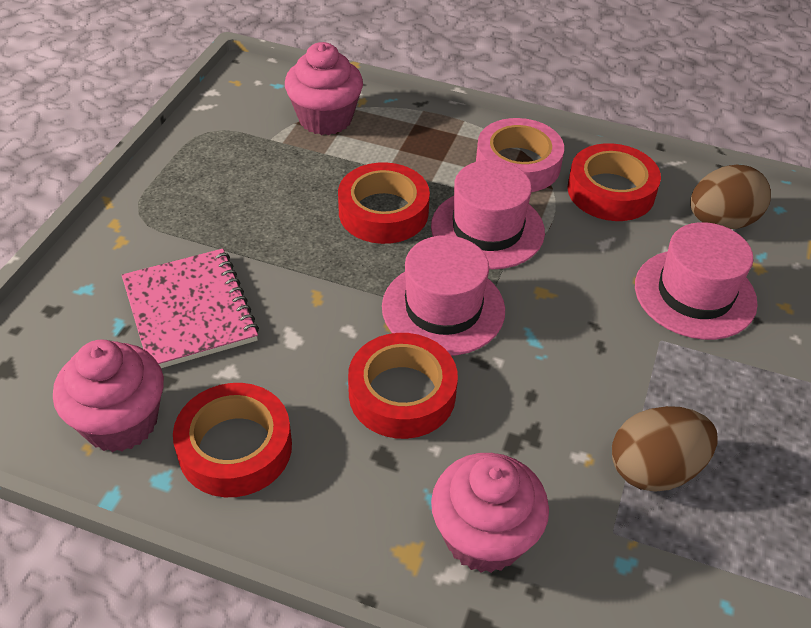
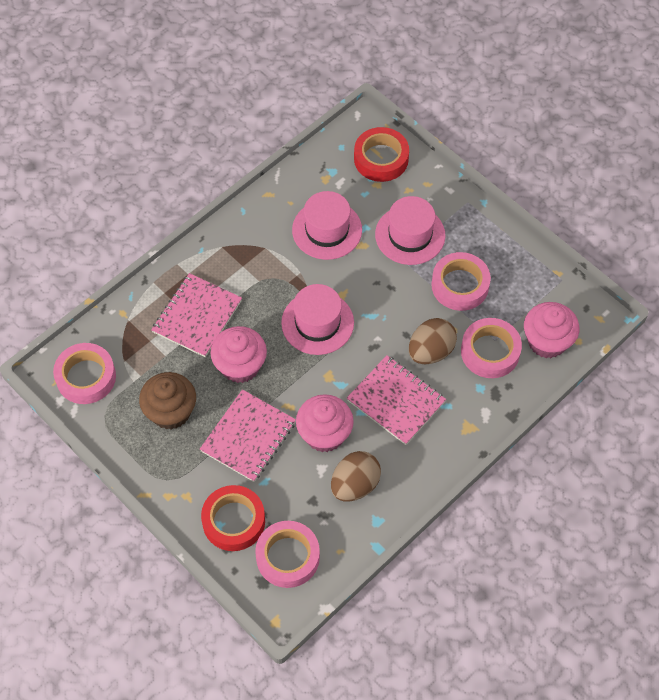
brown cupcake: 0 -> 1
pink notebook: 1 -> 3
pink tape: 1 -> 4
red tape: 4 -> 2

